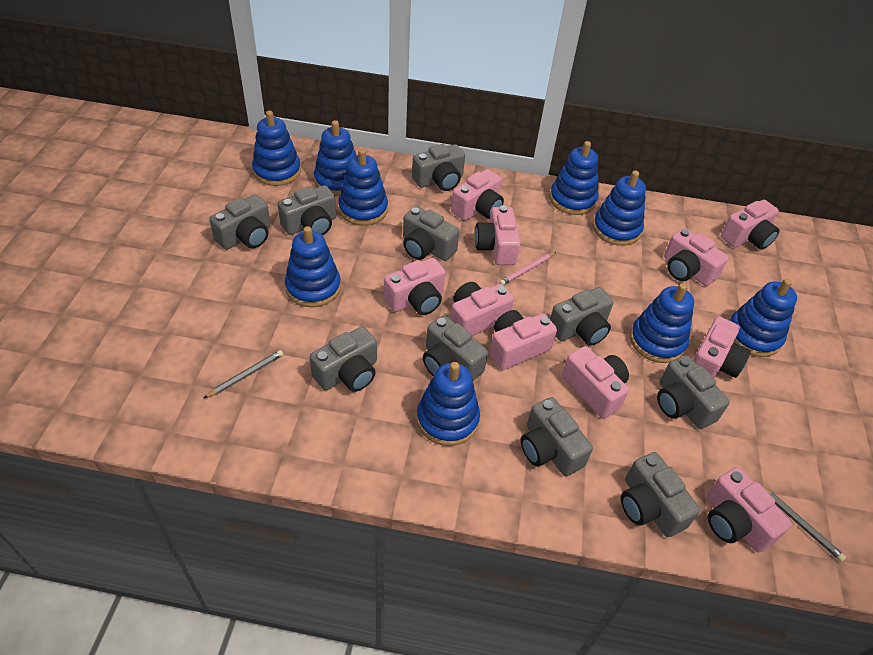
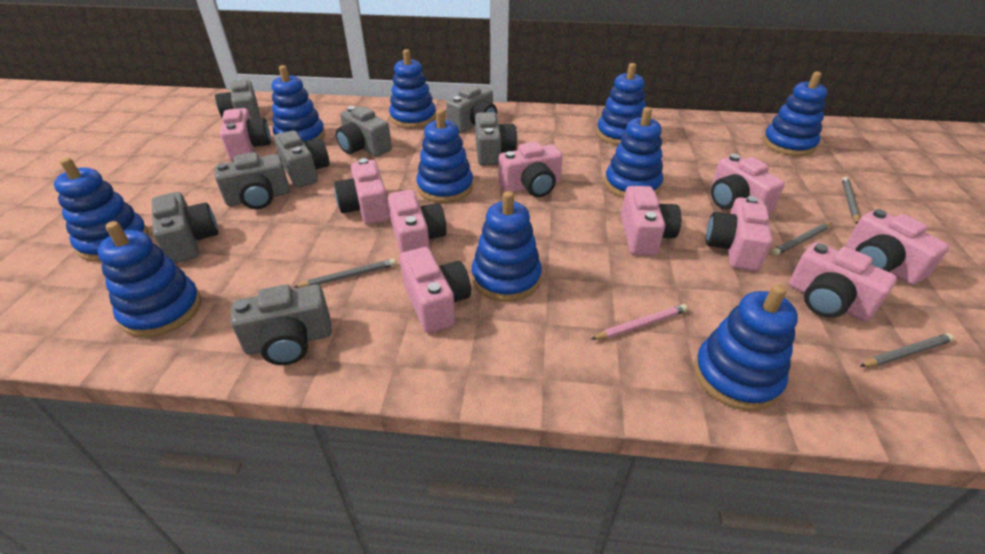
blue stacking toy: 9 -> 10
grey camera: 10 -> 8
grey pencil: 2 -> 4

